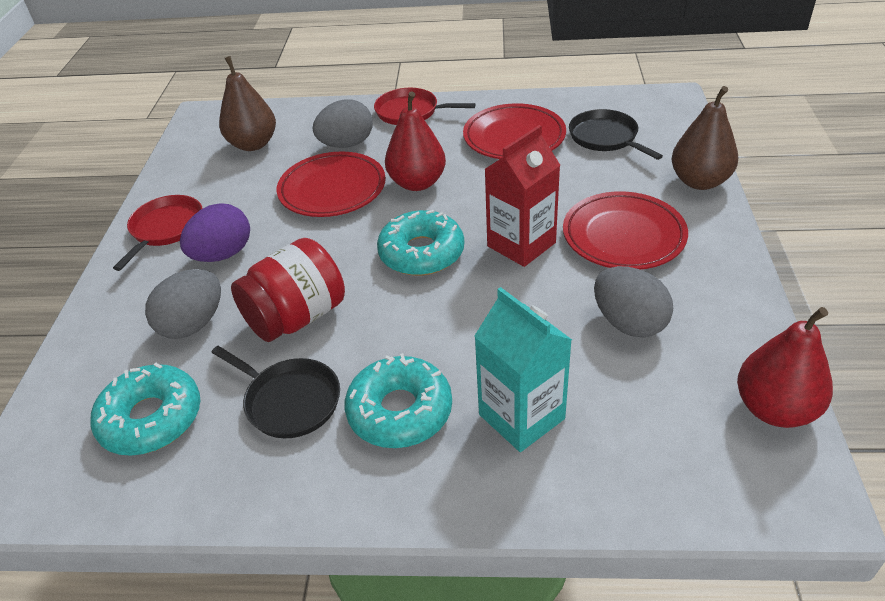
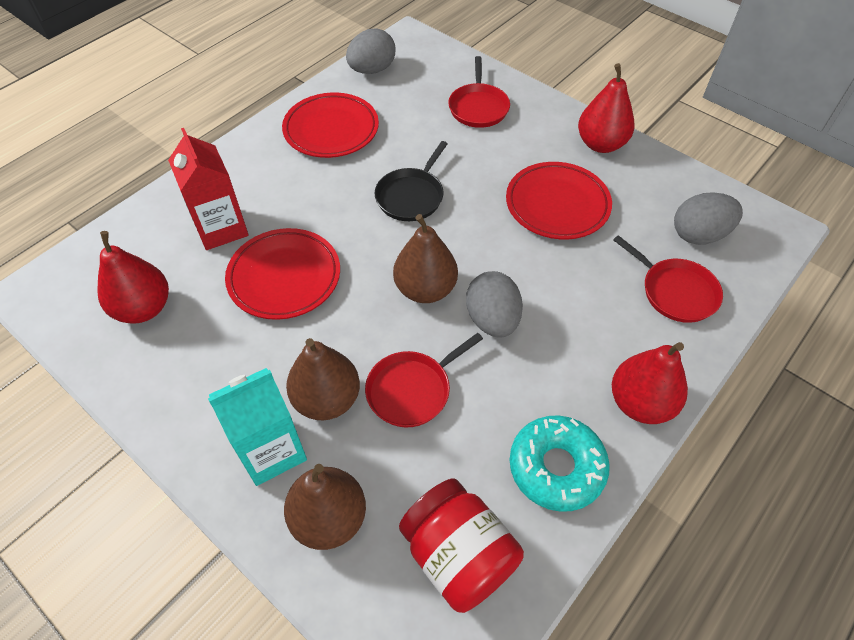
black pan: 2 -> 1
brown pear: 2 -> 3
purple egg: 1 -> 0
red pan: 2 -> 3
red pear: 2 -> 3
turquoise donut: 3 -> 1

